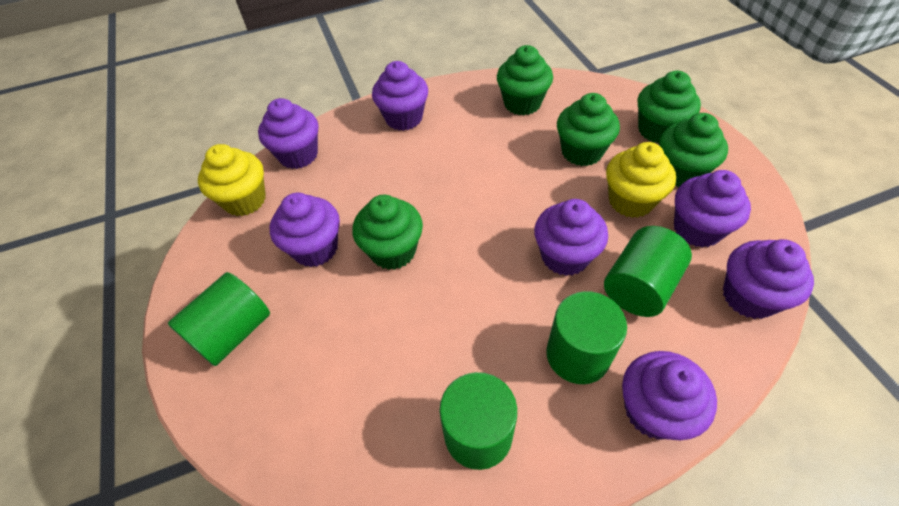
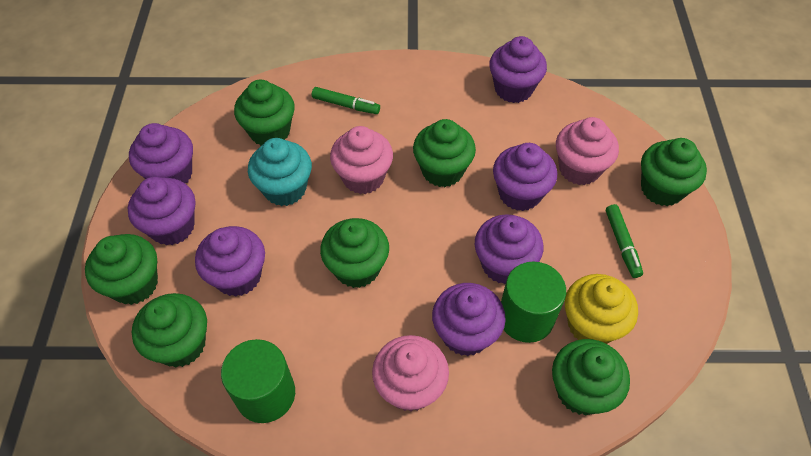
green cupcake: 5 -> 7
green cylinder: 4 -> 2
green marker: 0 -> 2
pink cupcake: 0 -> 3
turquoise cupcake: 0 -> 1
yellow cupcake: 2 -> 1

